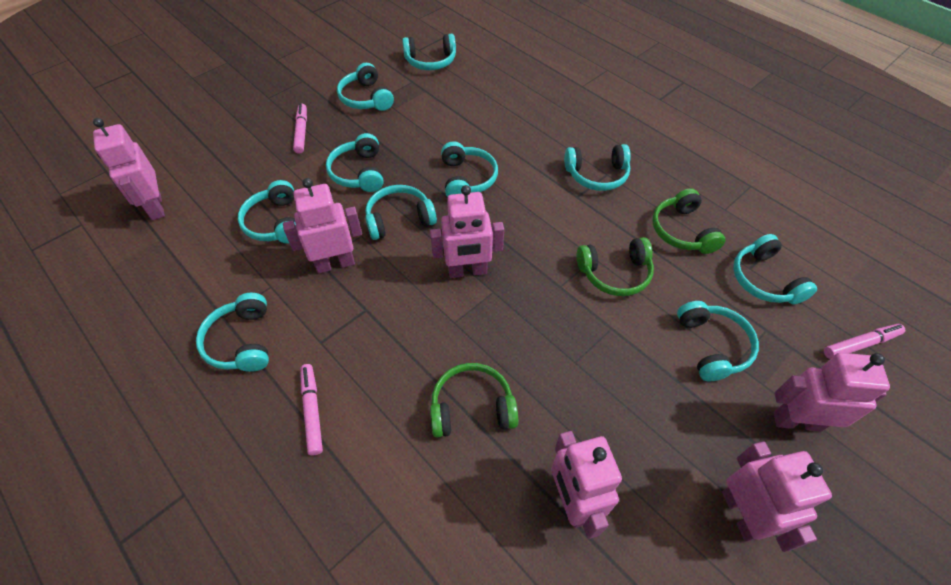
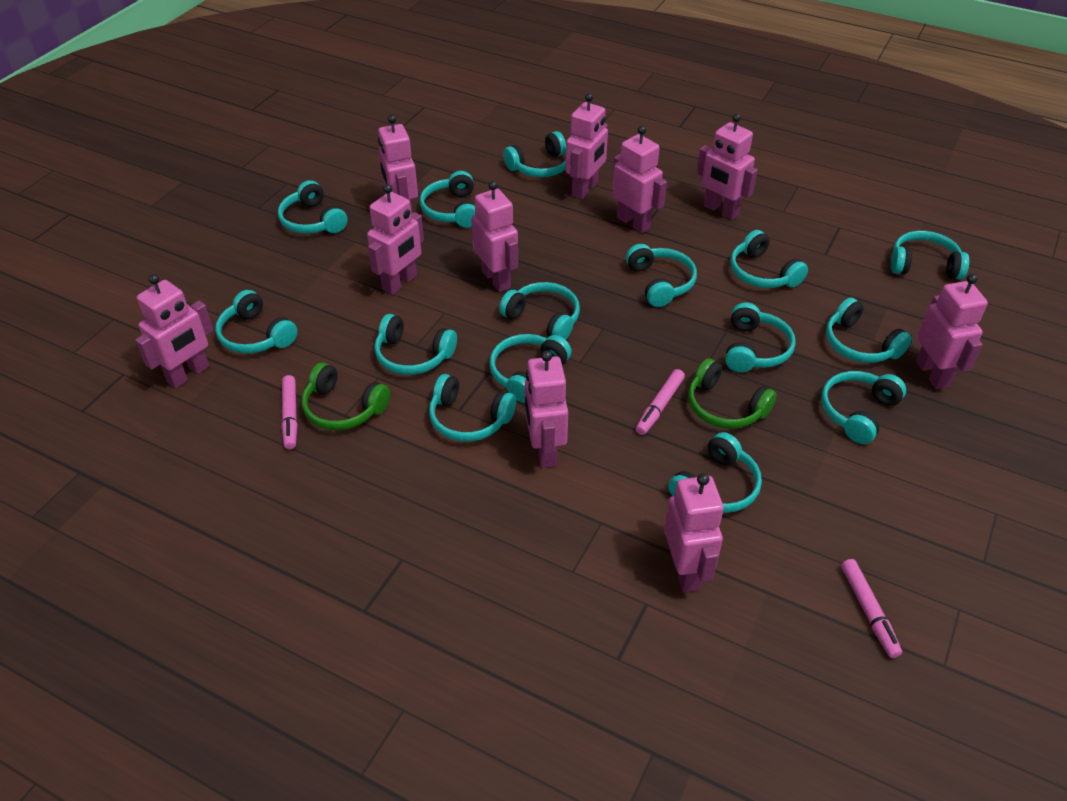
green headphones: 3 -> 2
pink robot: 6 -> 10
turquoise headphones: 10 -> 15

